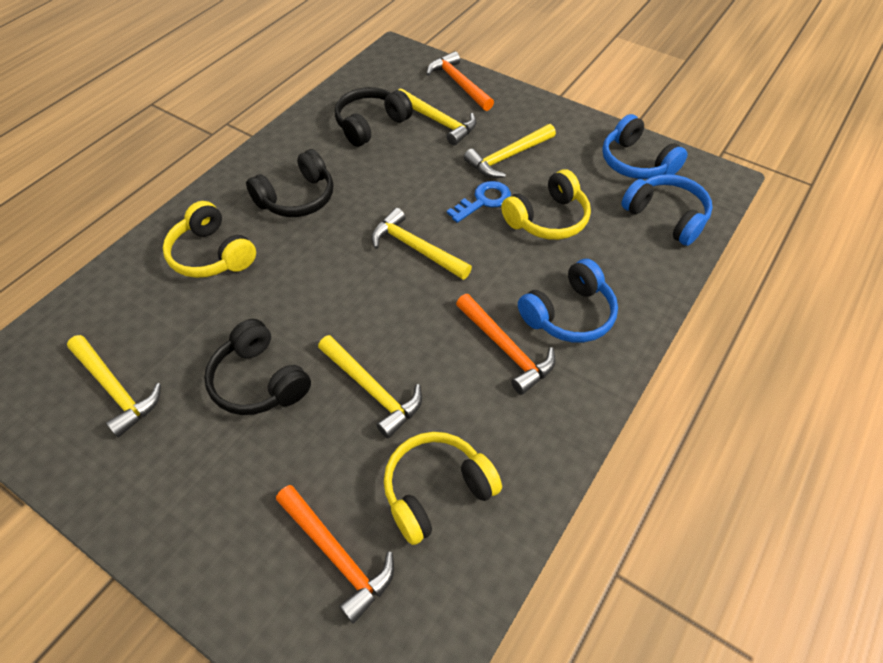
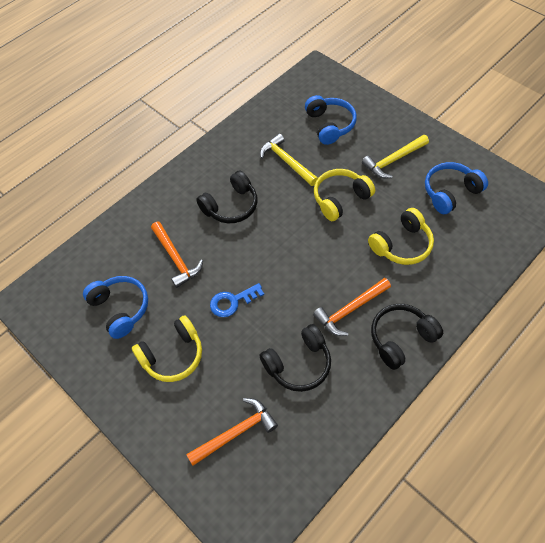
yellow hammer: 5 -> 2

